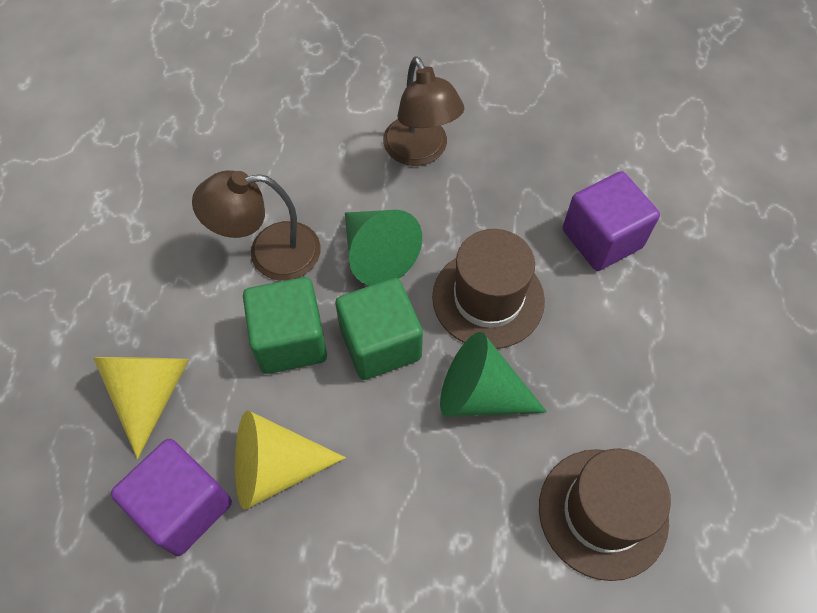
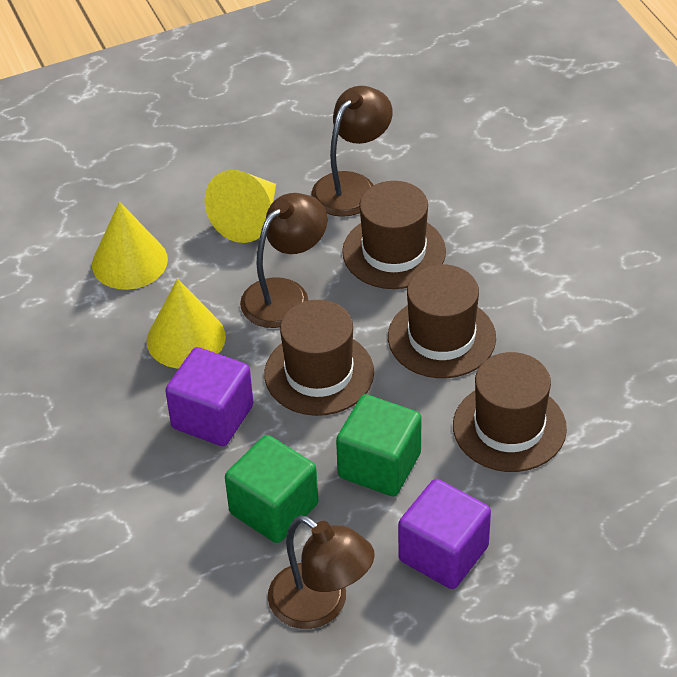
brown hat: 2 -> 4
brown lamp: 2 -> 3
green cone: 2 -> 0
yellow cone: 2 -> 3

